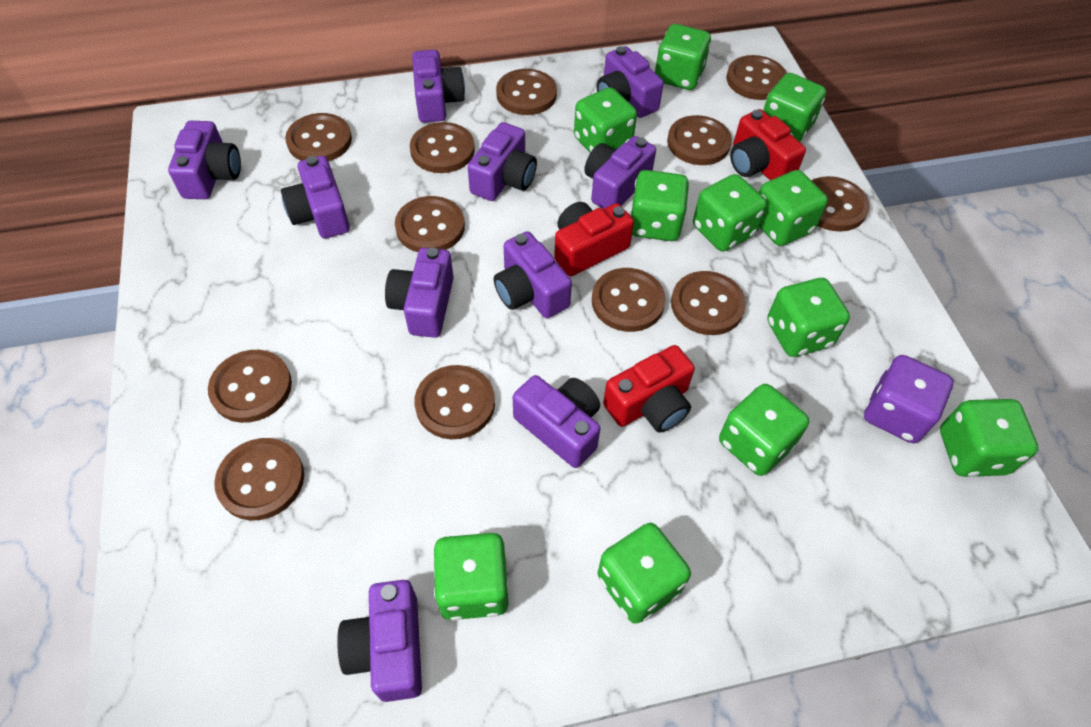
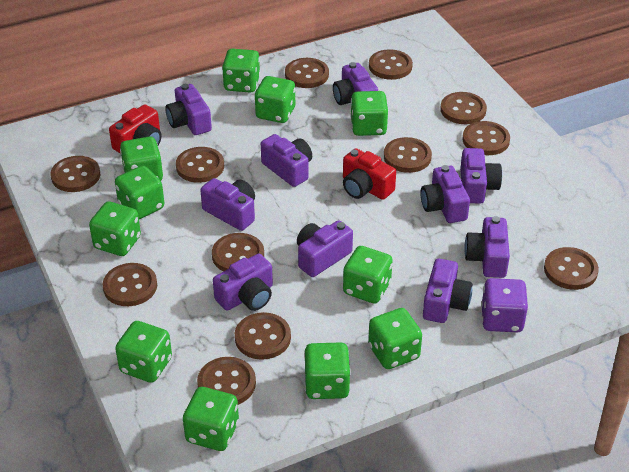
red camera: 3 -> 2

